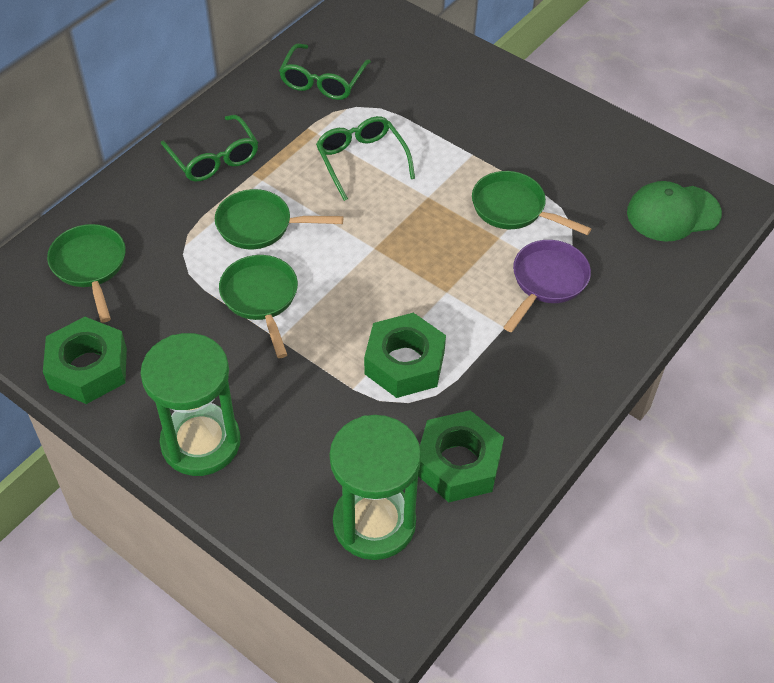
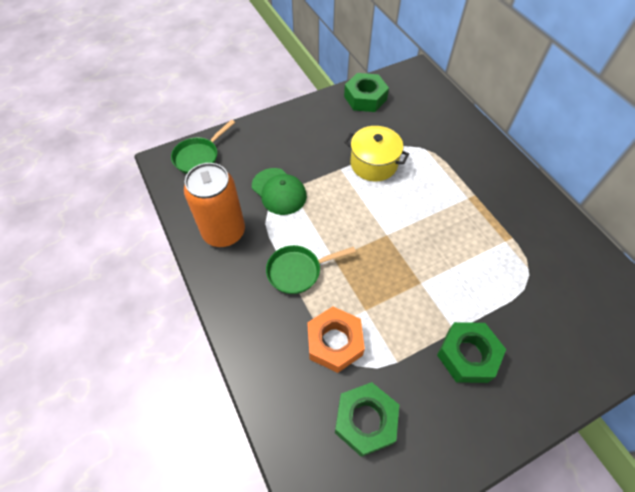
green glasses: 3 -> 0
green hourglass: 2 -> 0
green pan: 4 -> 2
orange can: 0 -> 1
orange nut: 0 -> 1
purple pan: 1 -> 0
yellow pot: 0 -> 1

